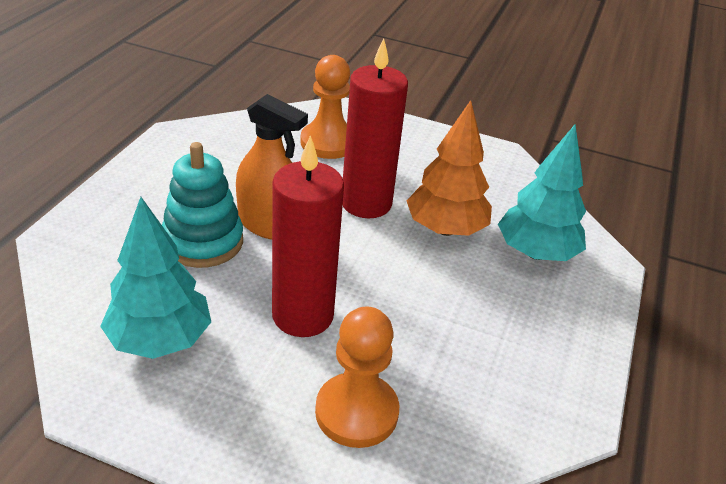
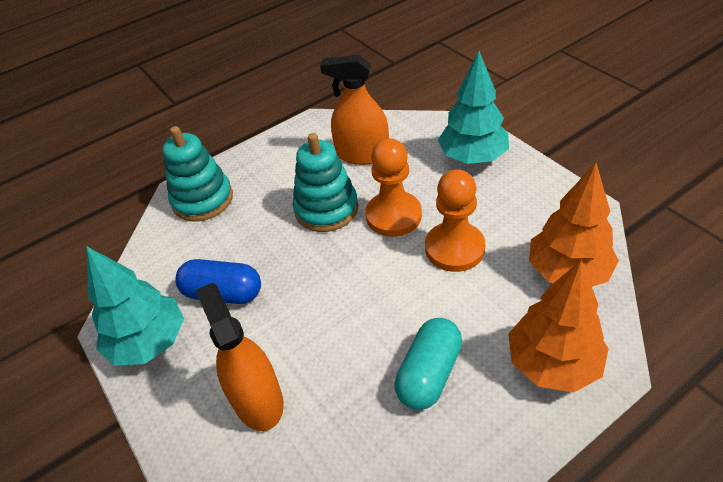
blue capsule: 0 -> 1
orange spray bottle: 1 -> 2
orange tree: 1 -> 2
red candle: 2 -> 0
turquoise capsule: 0 -> 1
turquoise stacking toy: 1 -> 2

